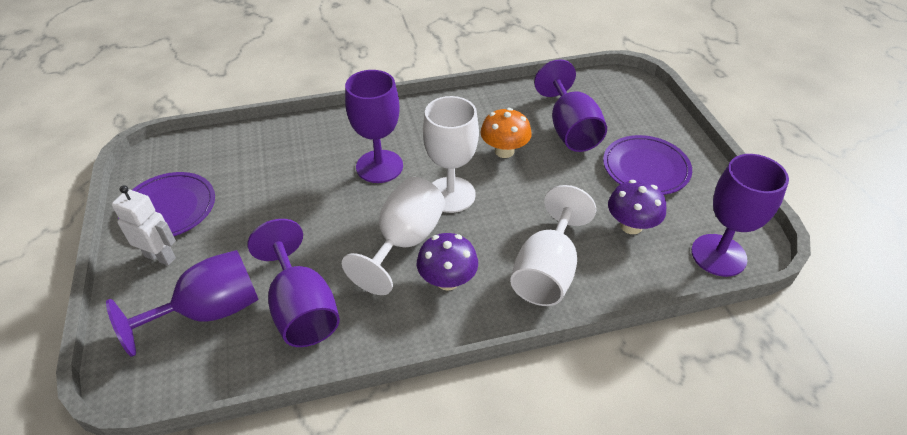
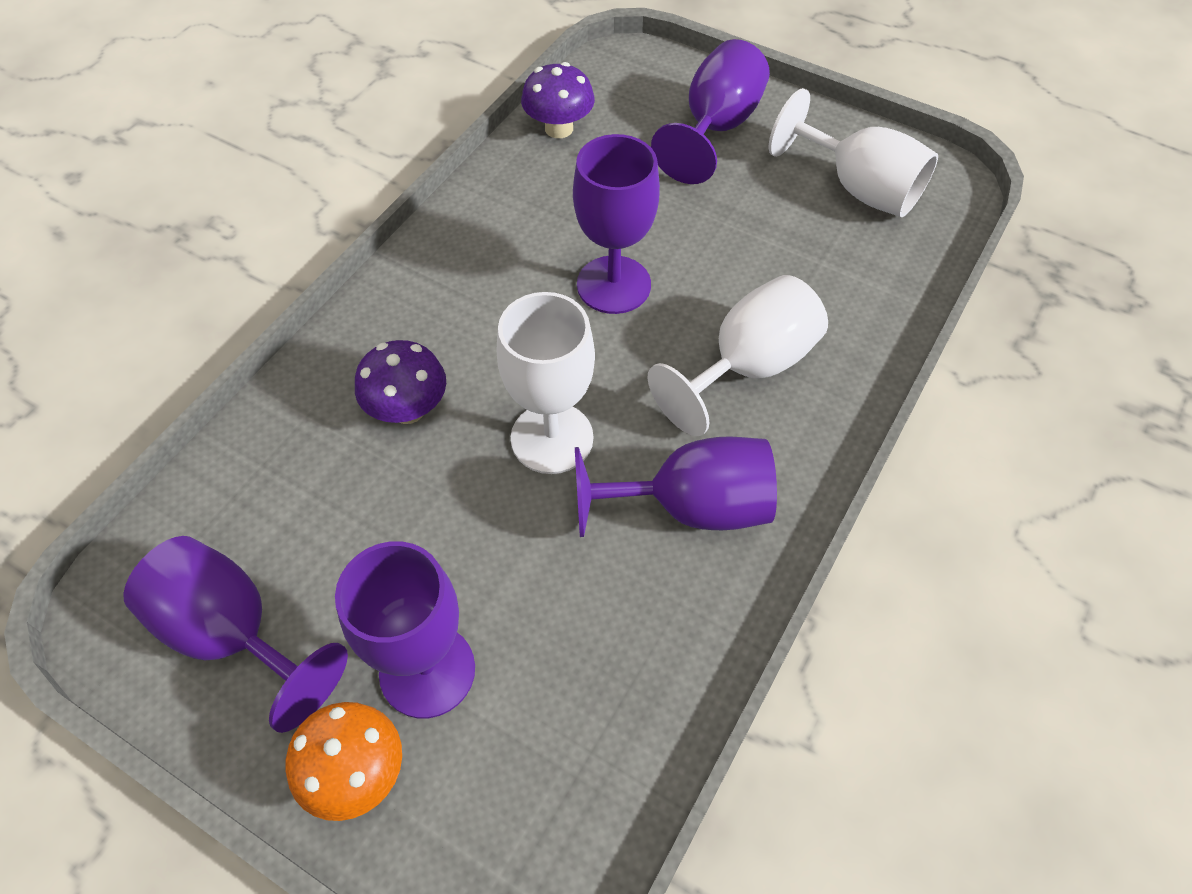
purple plate: 2 -> 0
white robot: 1 -> 0

